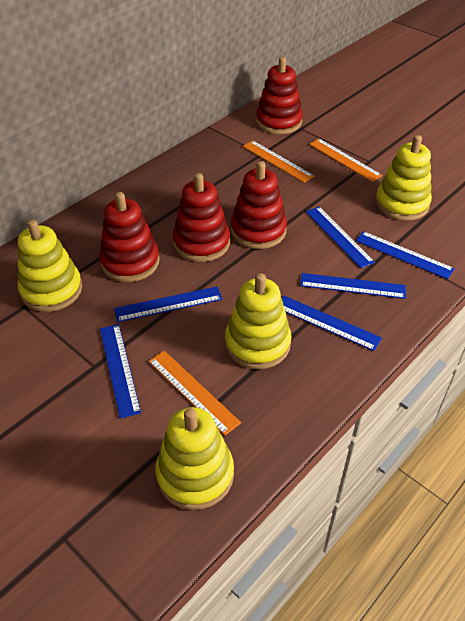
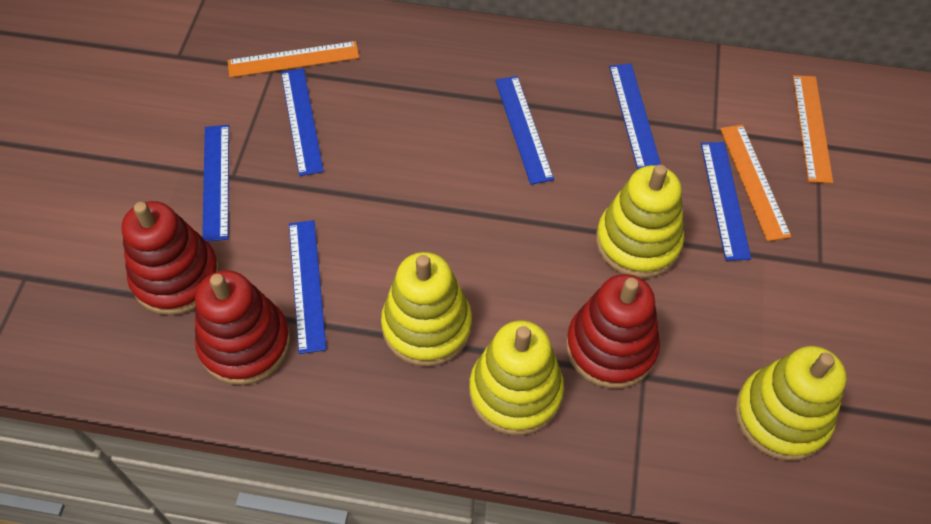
red stacking toy: 4 -> 3

